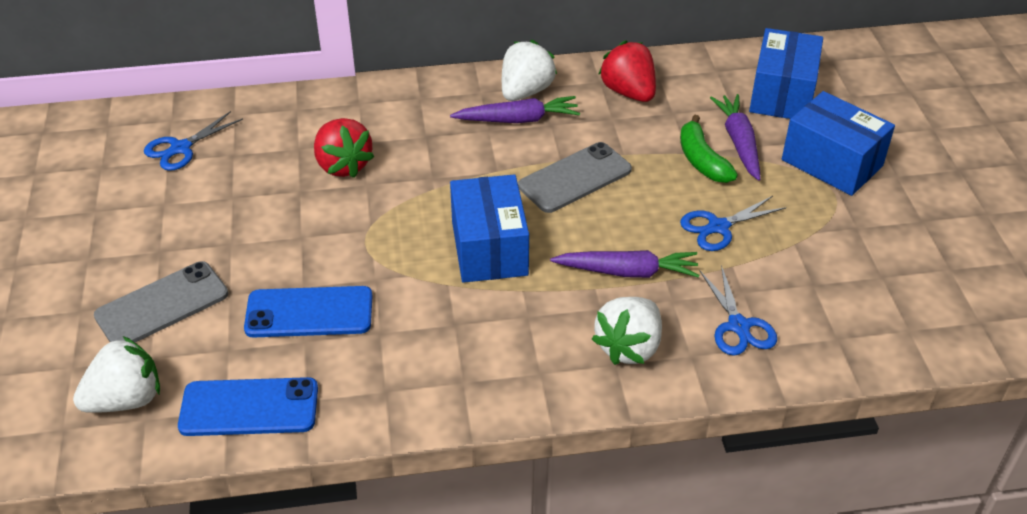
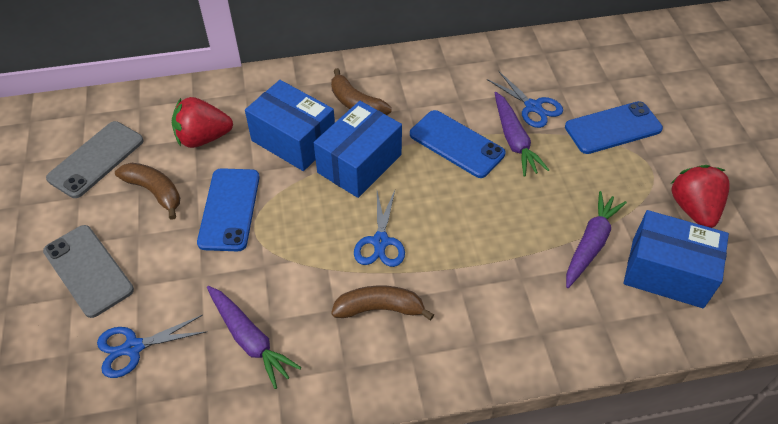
blue phone: 2 -> 3
brown banana: 0 -> 3
green banana: 1 -> 0
white strawberry: 3 -> 0

